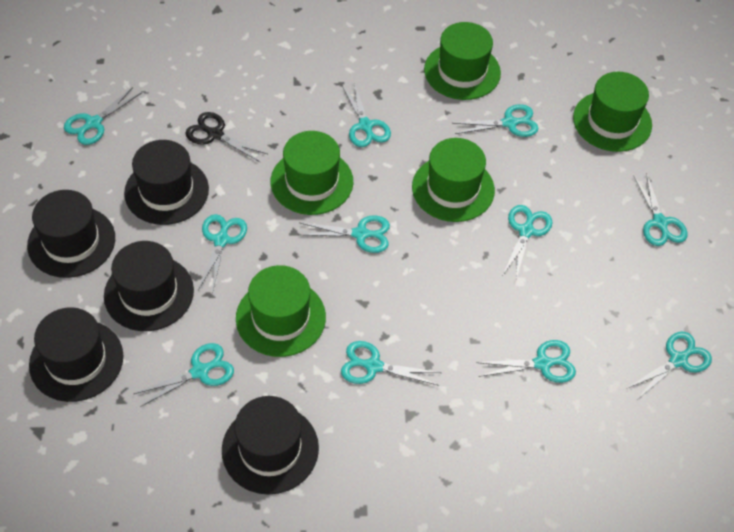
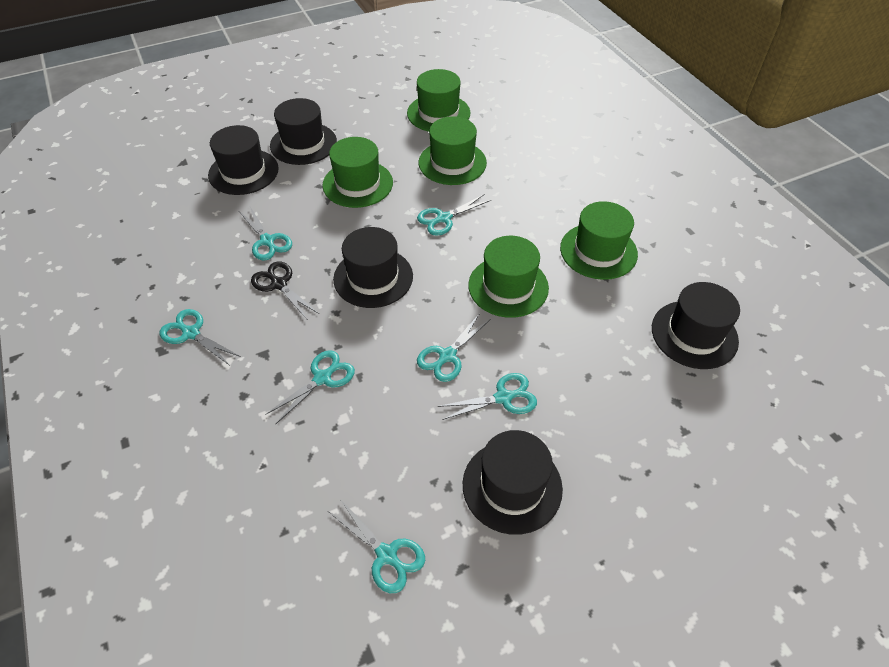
turquoise scissors: 11 -> 7

